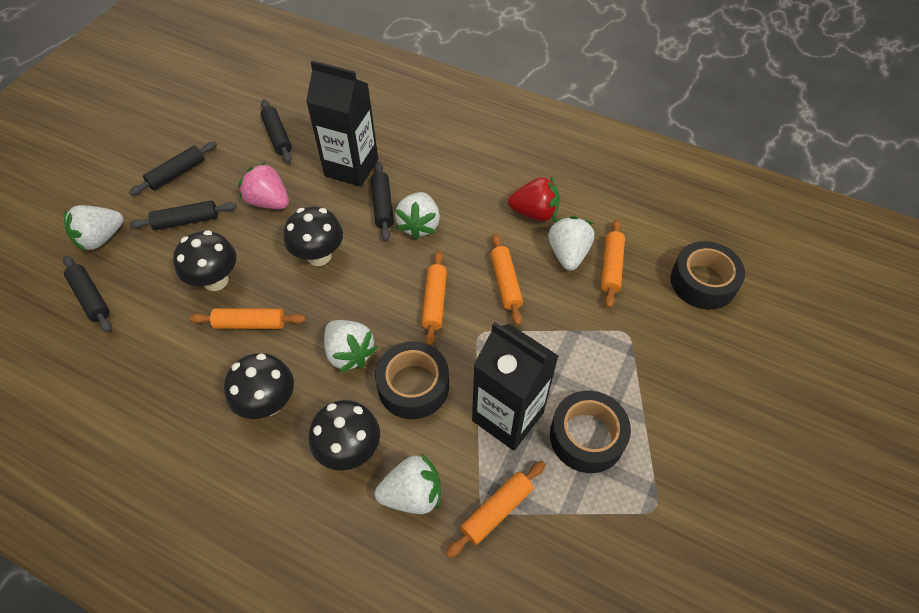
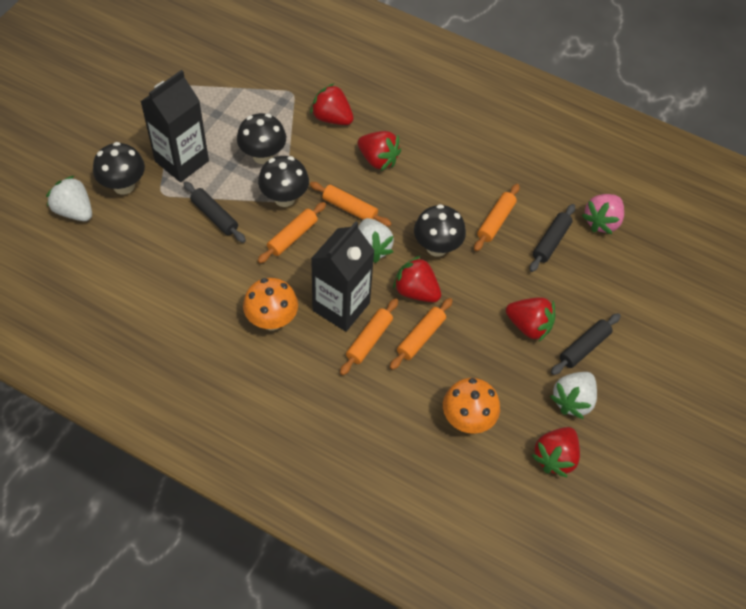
black rolling pin: 5 -> 3
black tape: 3 -> 0
orange mushroom: 0 -> 2
red strawberry: 1 -> 5
white strawberry: 5 -> 3

